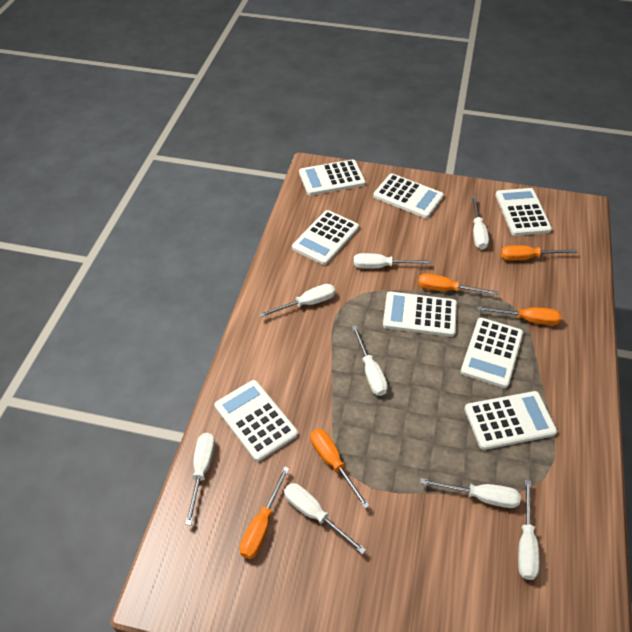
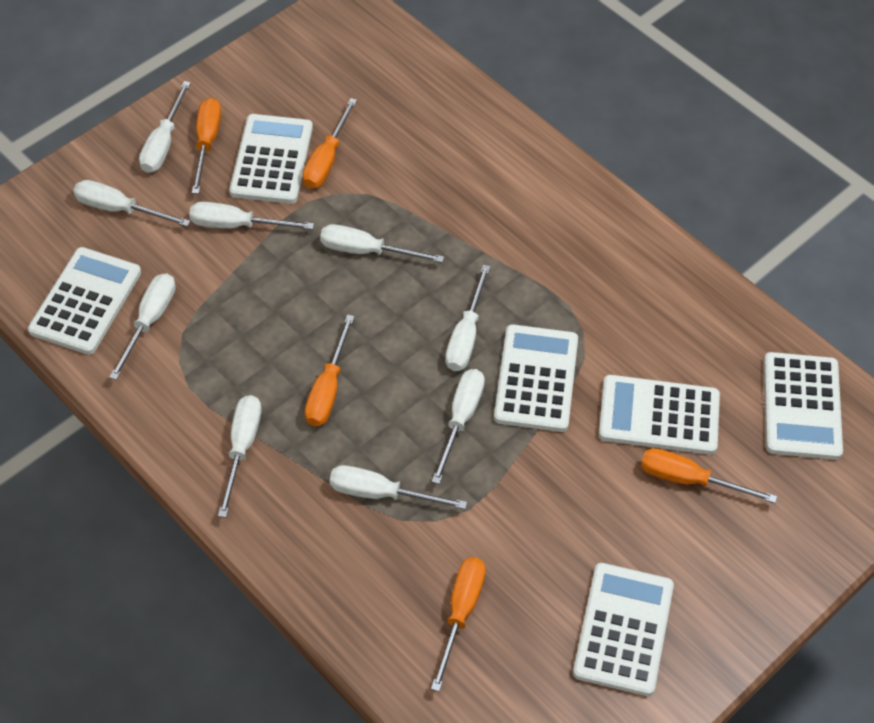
white calculator: 8 -> 6
white screwdriver: 8 -> 9

